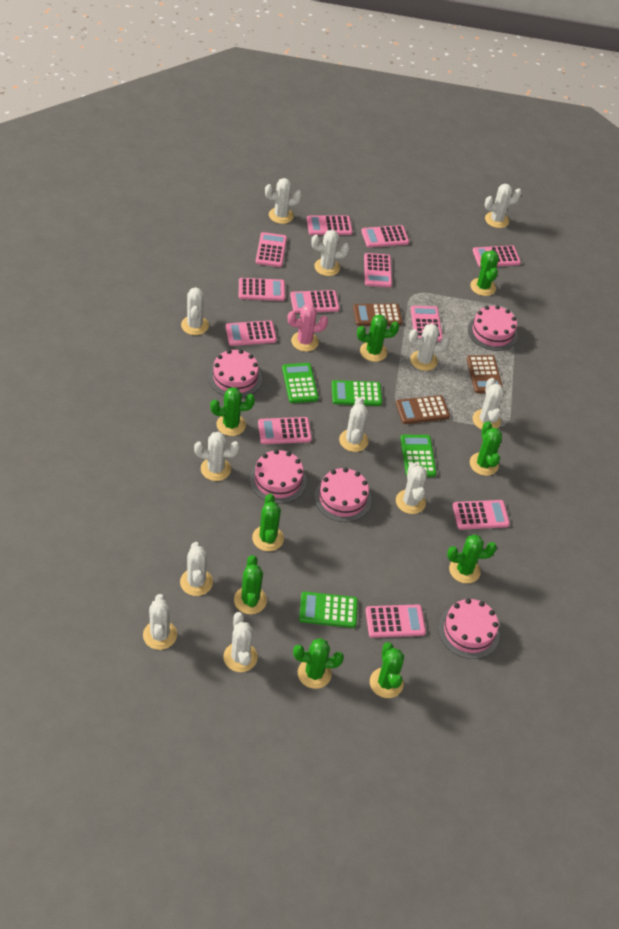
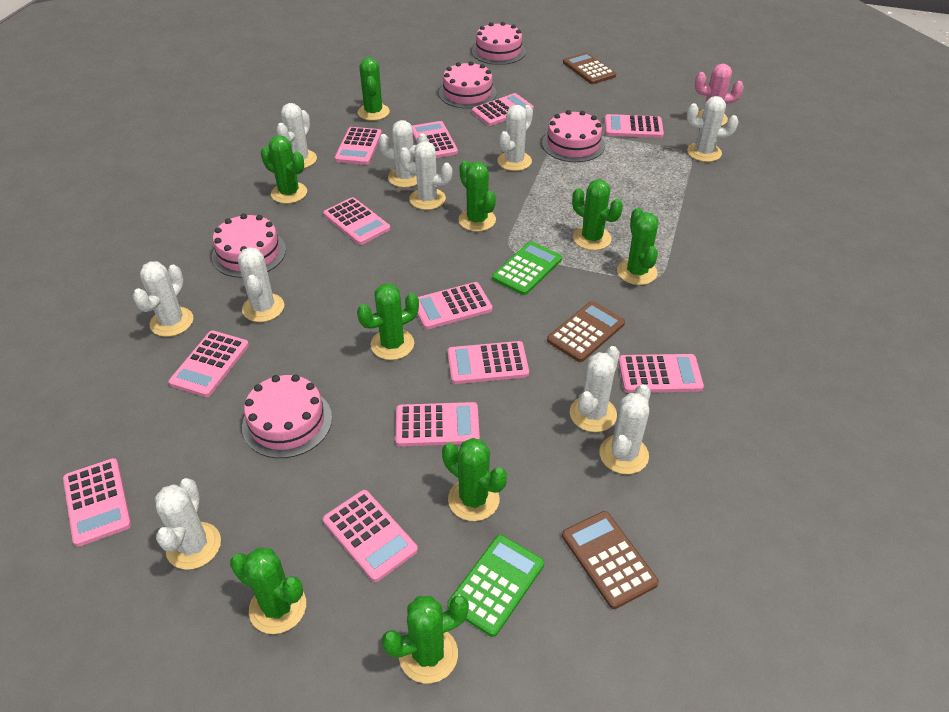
green calculator: 4 -> 2
white cactus: 12 -> 10

